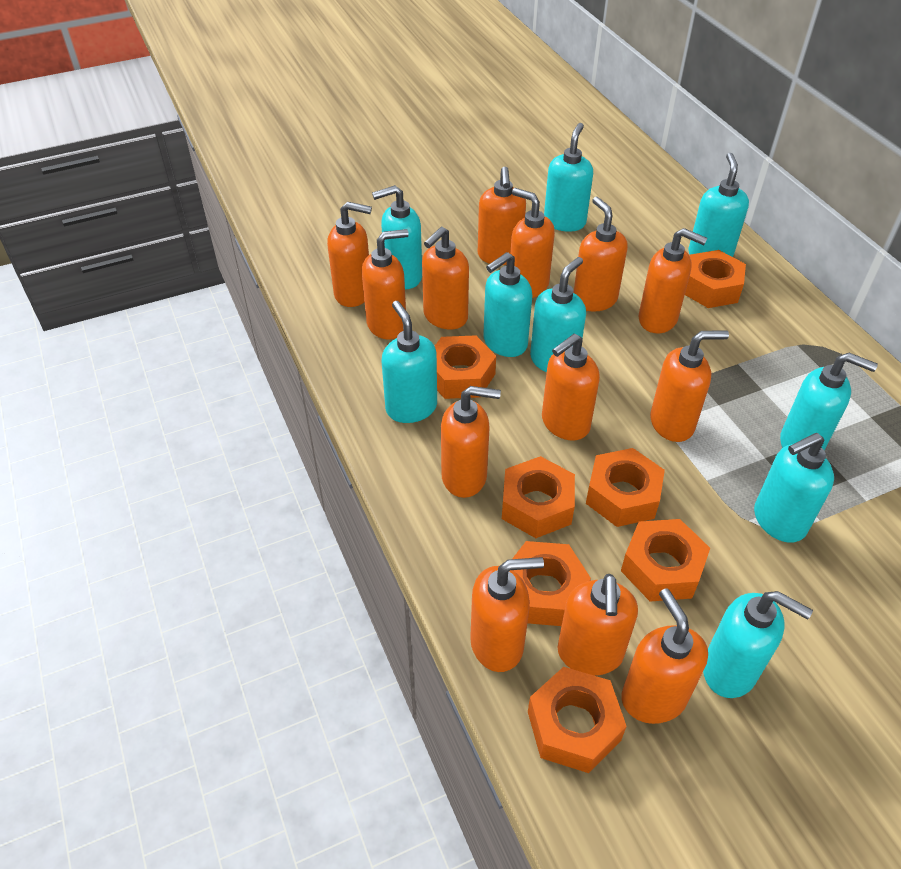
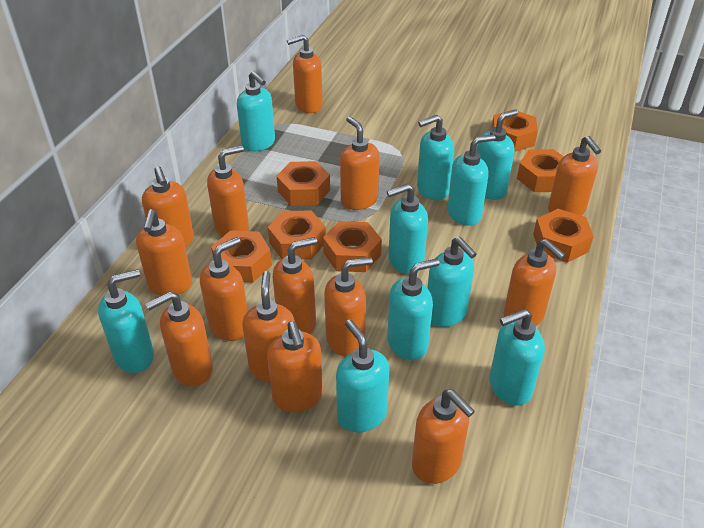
orange soap dispenser: 13 -> 14
turquoise soap dispenser: 9 -> 10

